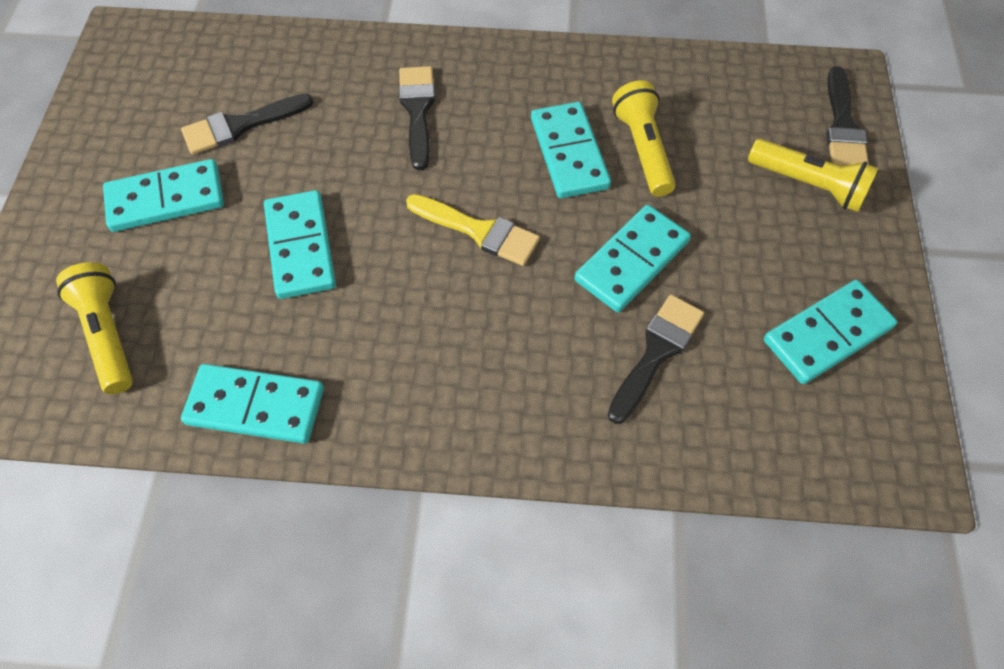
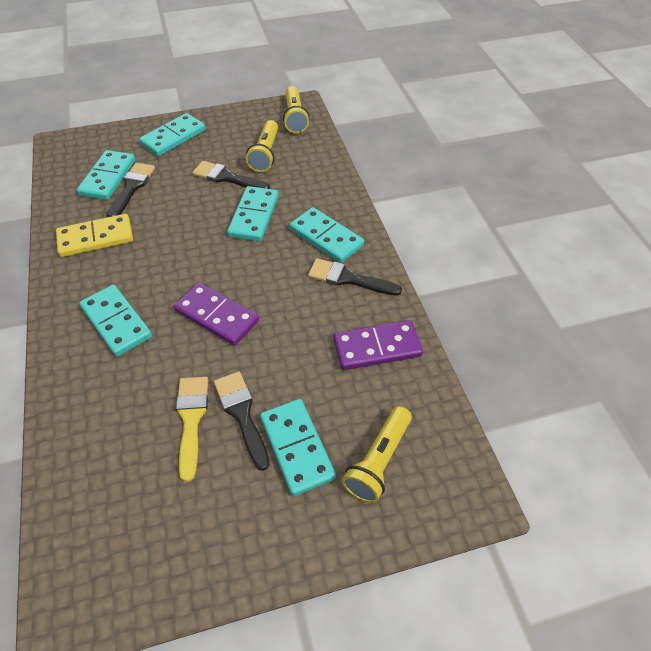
purple domino: 0 -> 2
yellow domino: 0 -> 1

